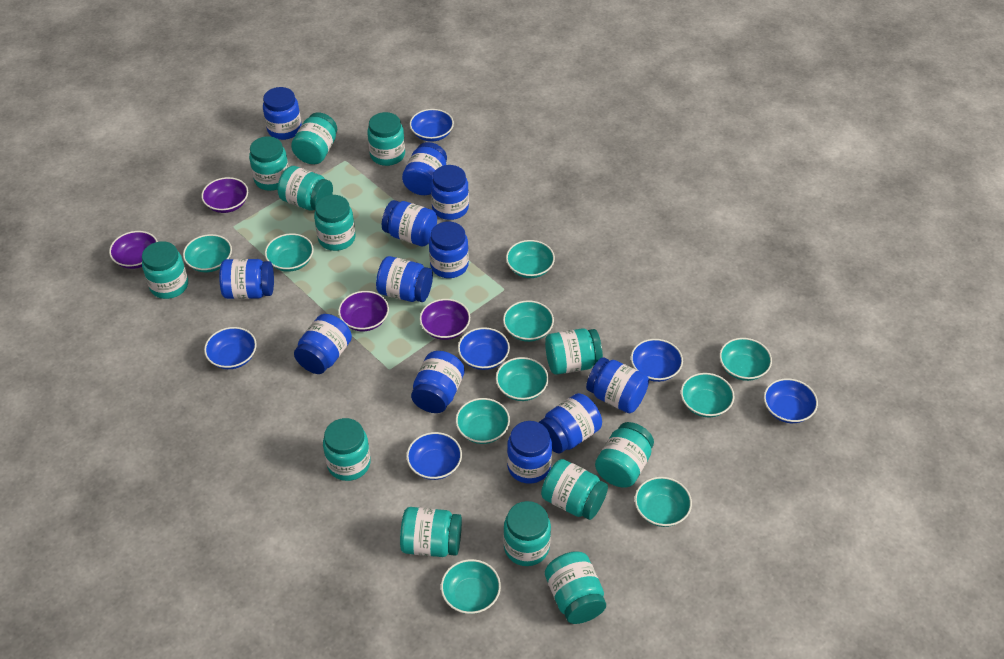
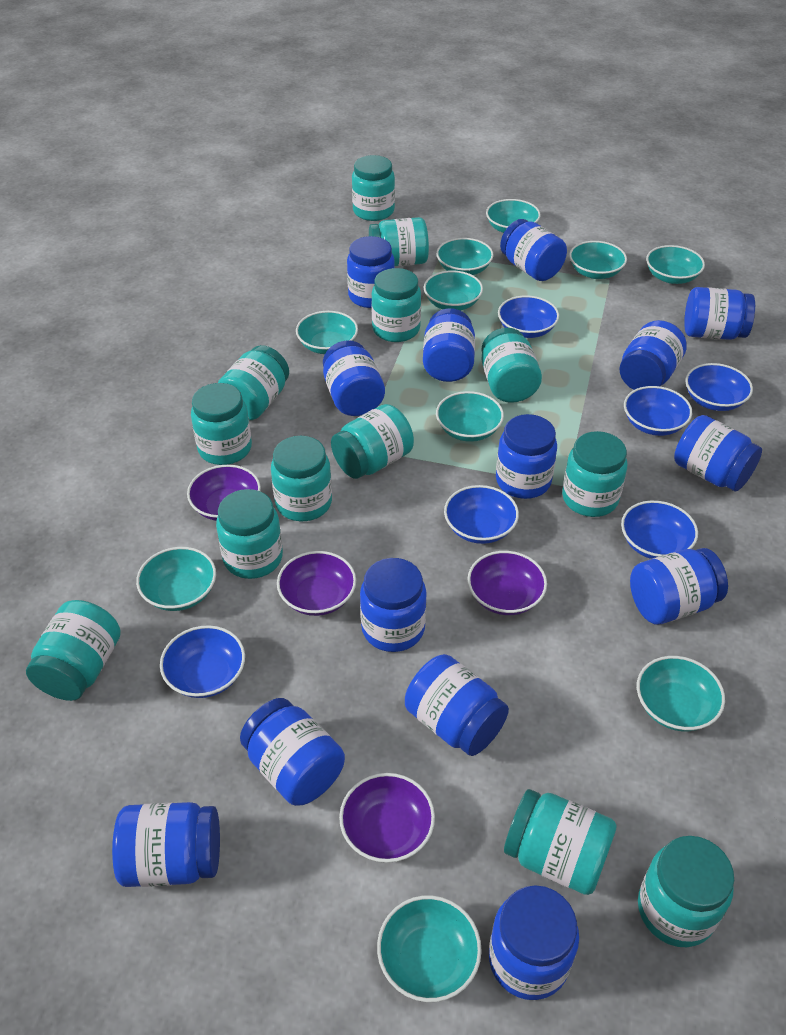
blue jar: 12 -> 14

